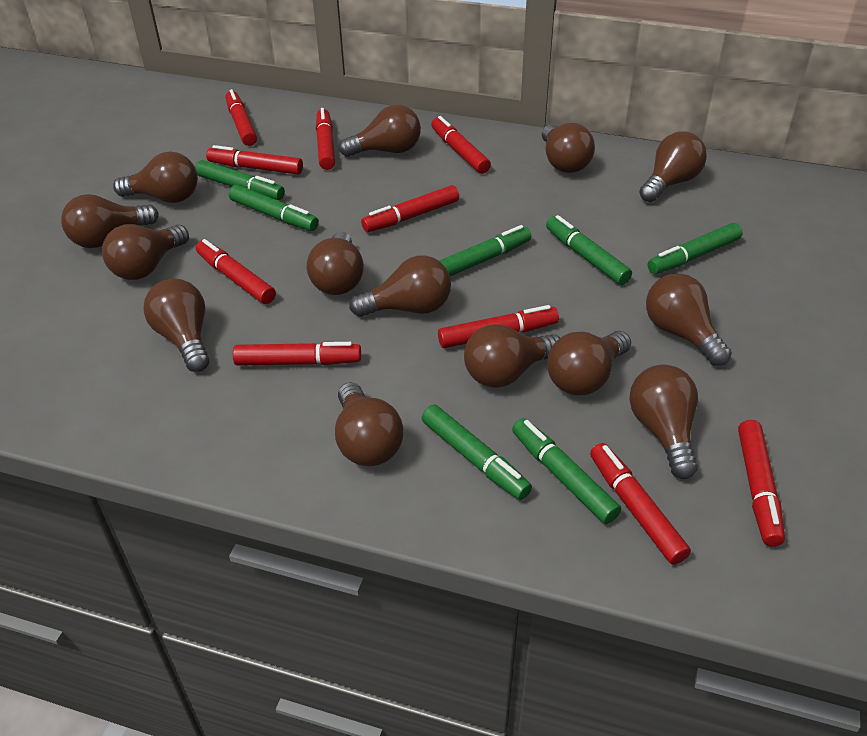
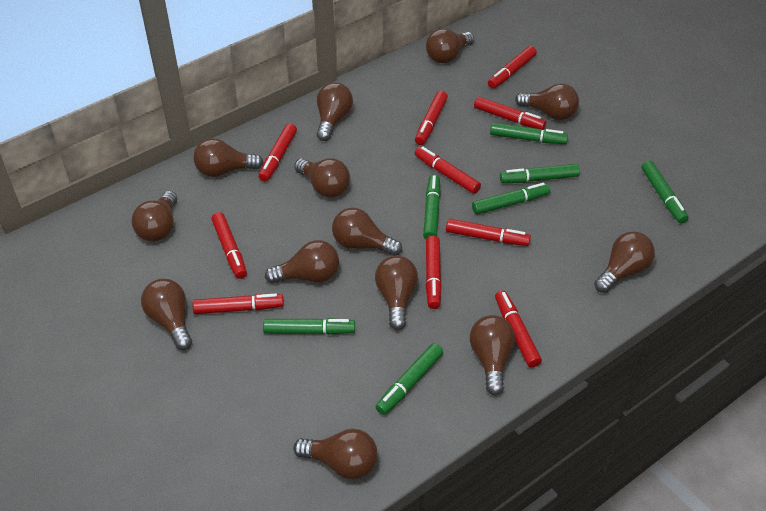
brown light bulb: 14 -> 13

